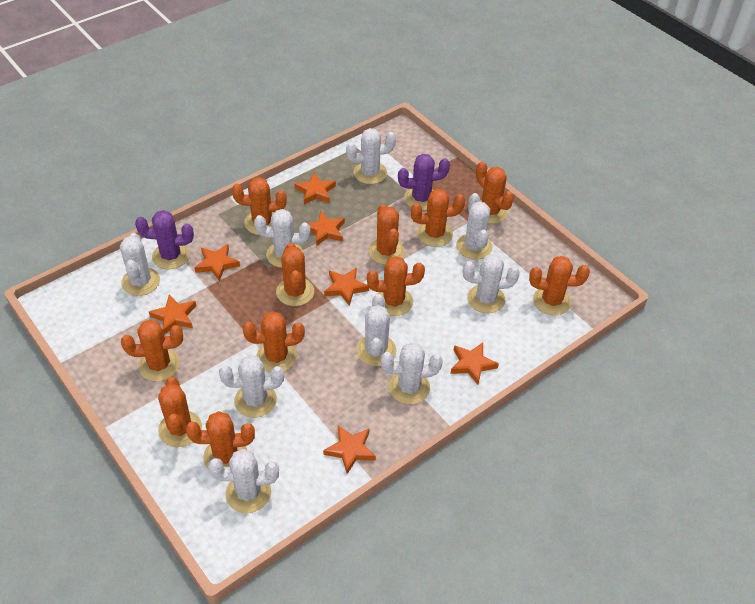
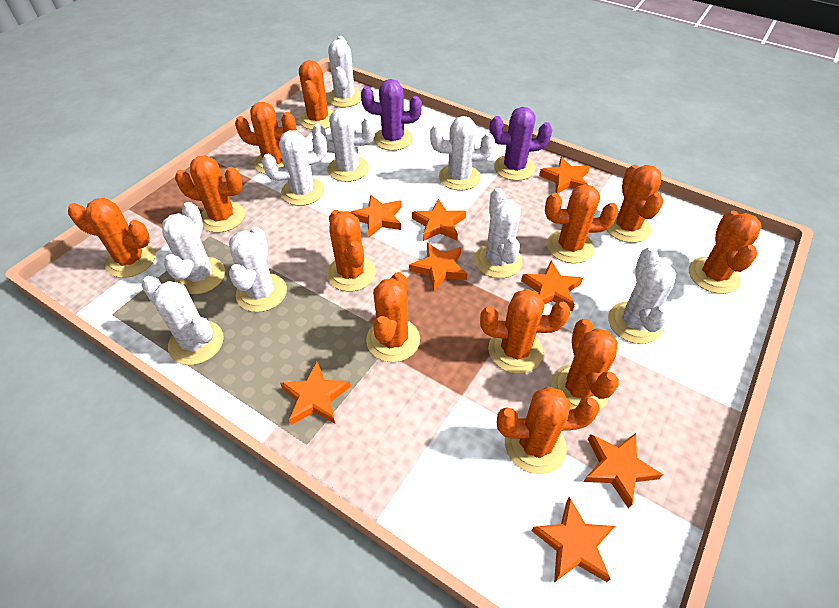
orange cactus: 11 -> 12
orange star: 7 -> 8

